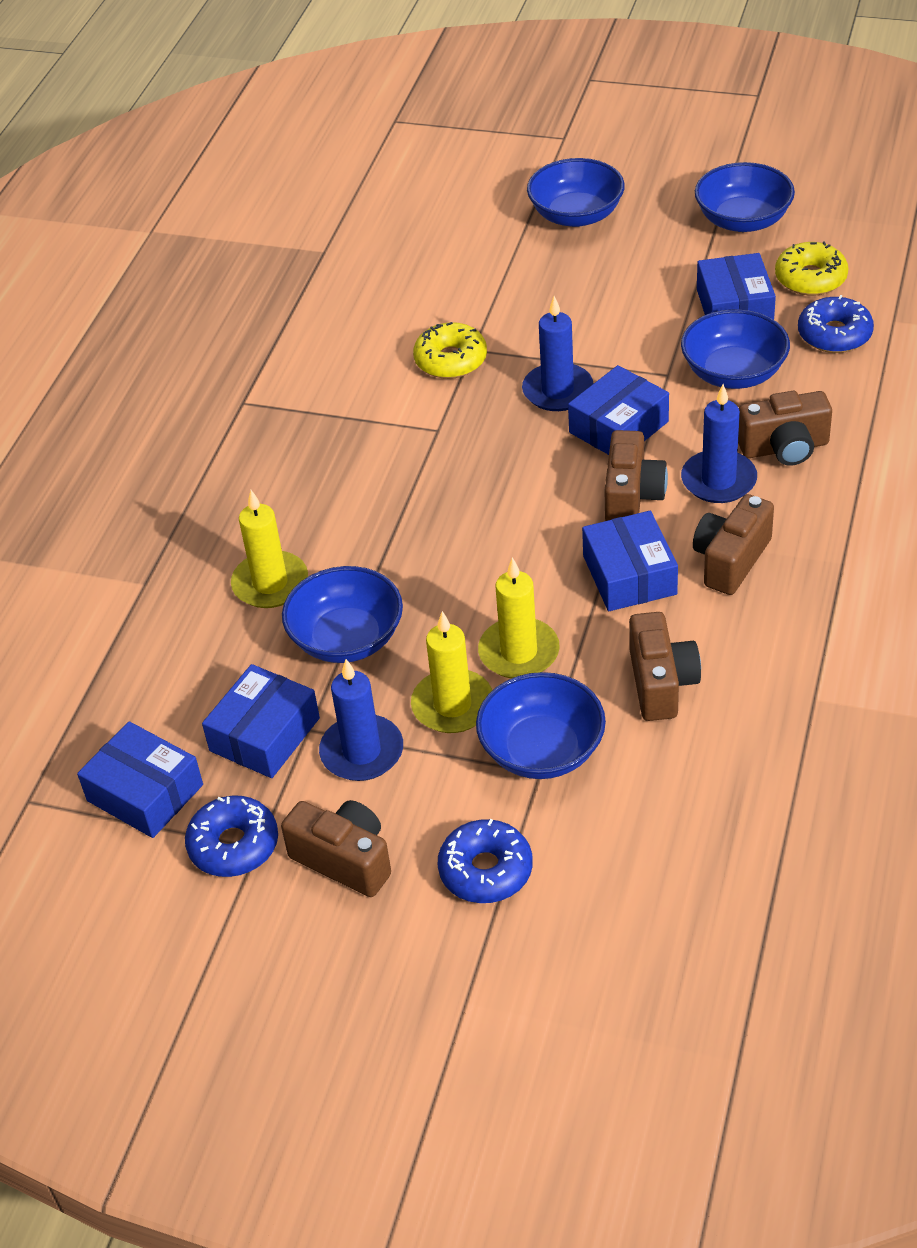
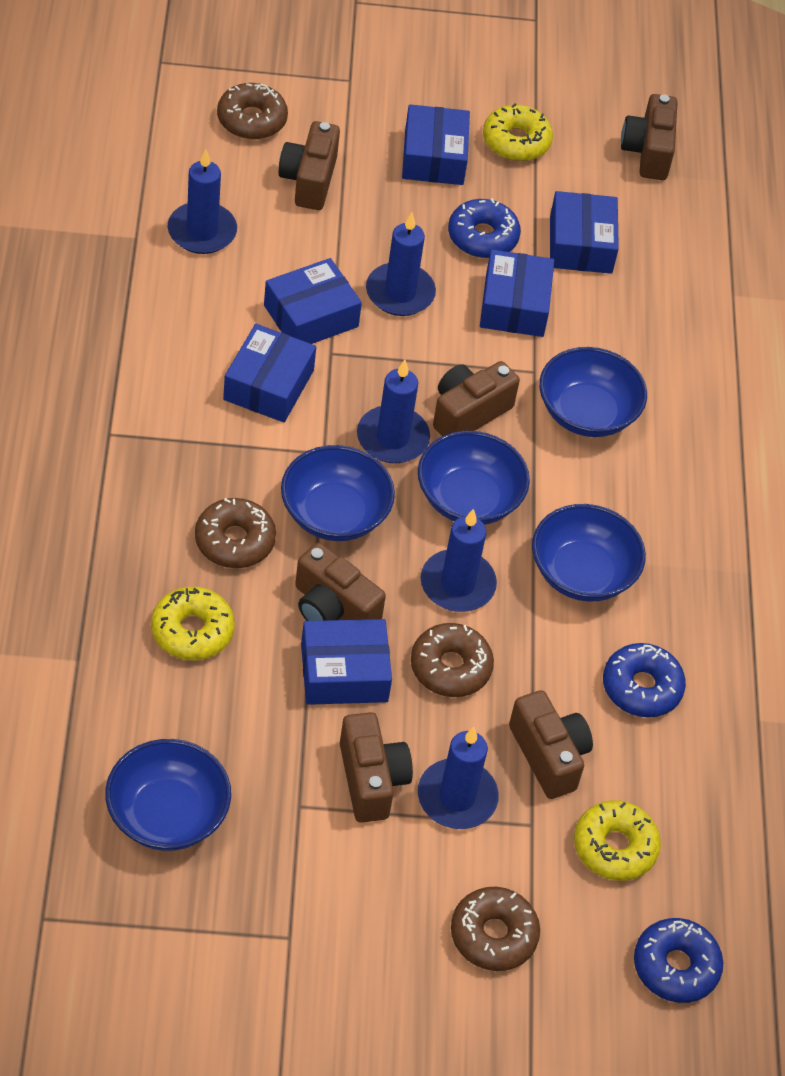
blue box: 5 -> 6
blue candle: 3 -> 5
brown camera: 5 -> 6
brown donut: 0 -> 4
yellow candle: 3 -> 0
yellow donut: 2 -> 3

